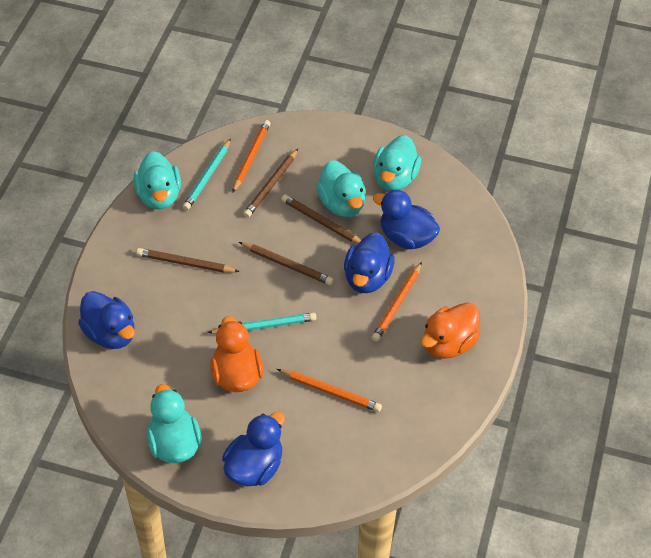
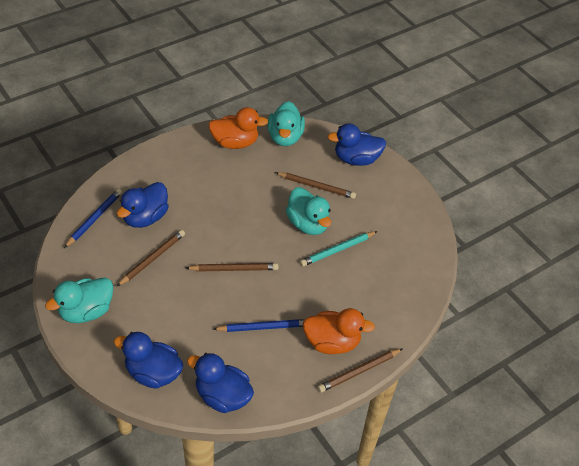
blue pencil: 0 -> 2
orange pencil: 3 -> 0
turquoise duck: 4 -> 3
turquoise pencil: 2 -> 1

